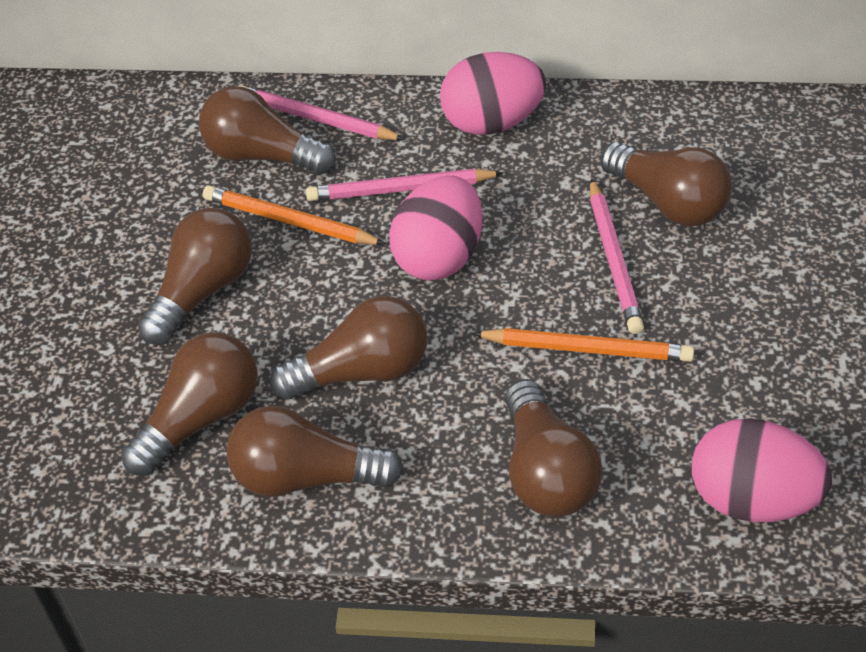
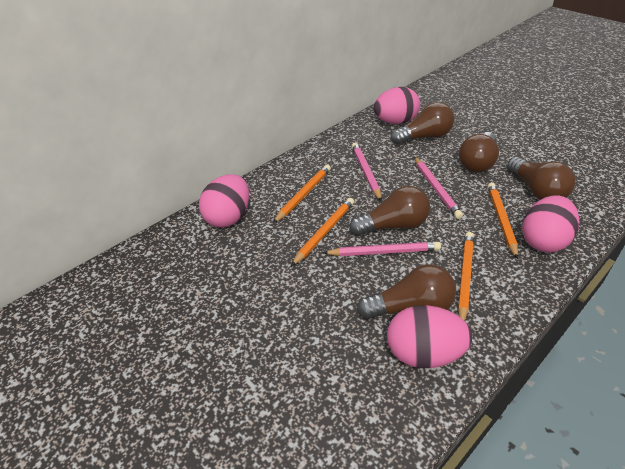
brown light bulb: 7 -> 5
orange pencil: 2 -> 4
pink egg: 3 -> 4

